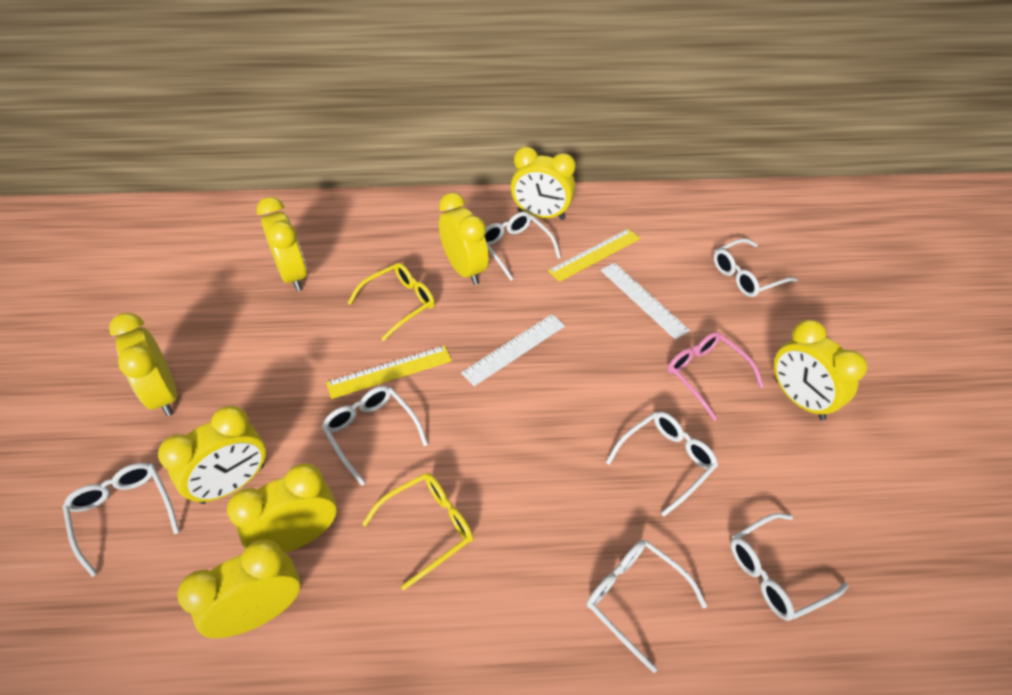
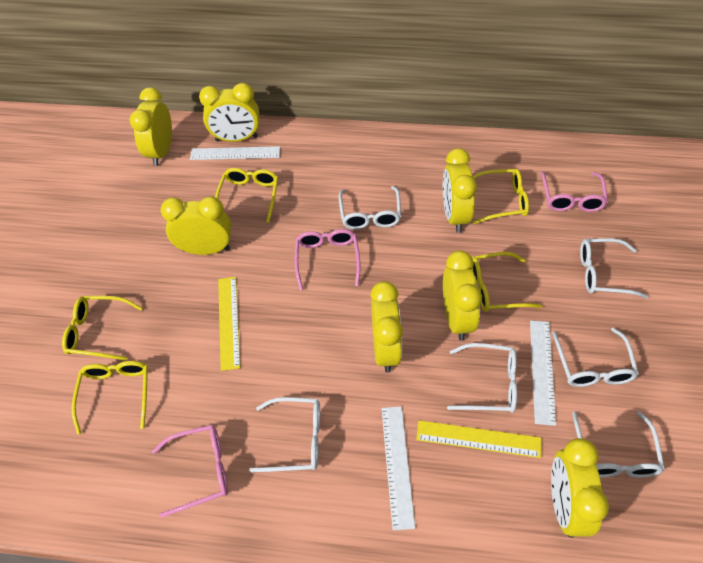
pink glasses: 1 -> 3
white glasses: 7 -> 6
white ruler: 2 -> 3
yellow clock: 8 -> 7
yellow glasses: 2 -> 5

